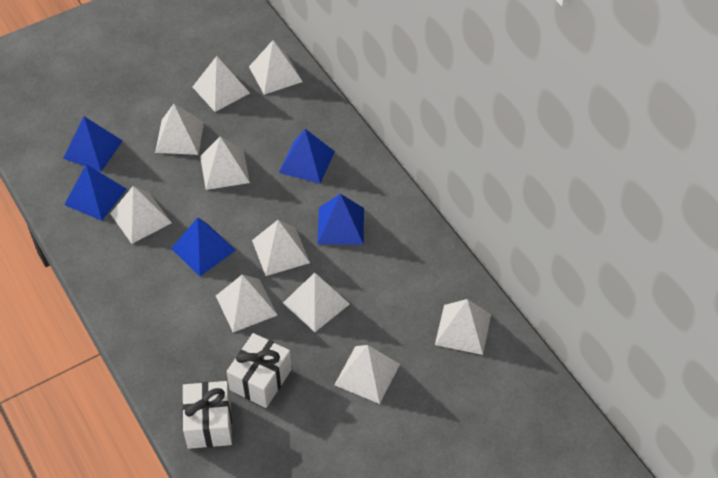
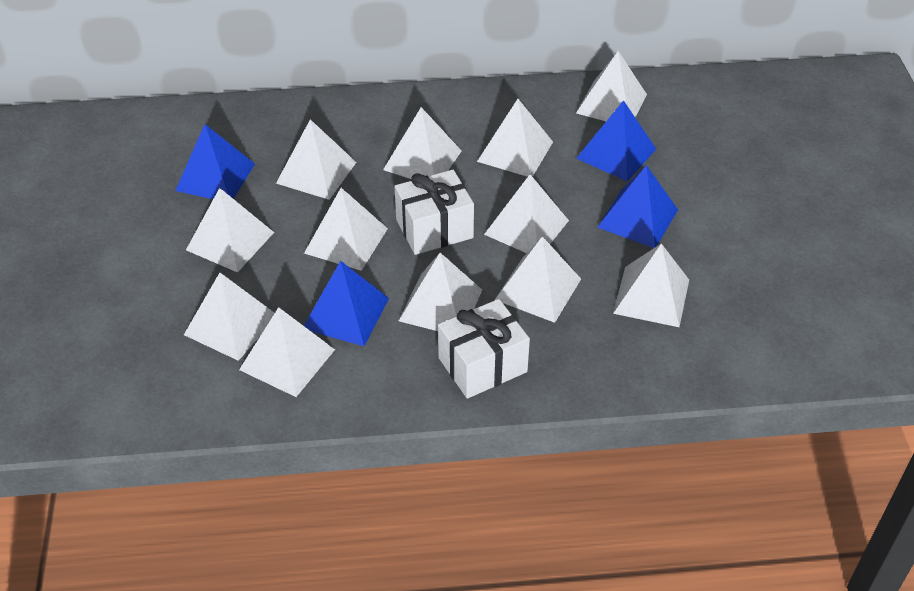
blue pyramid: 5 -> 4
white pyramid: 10 -> 12

